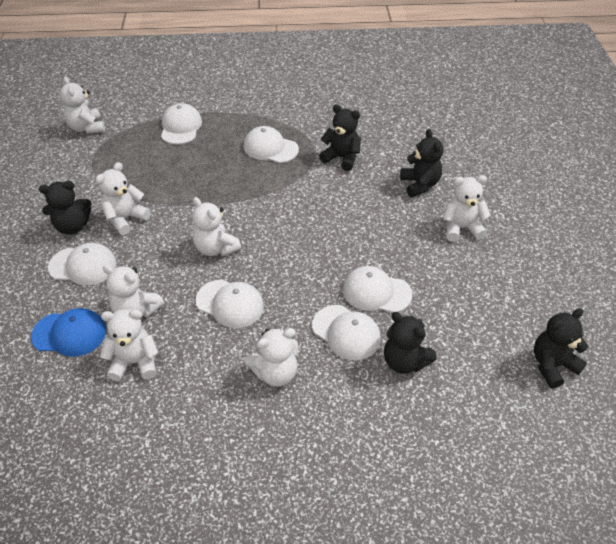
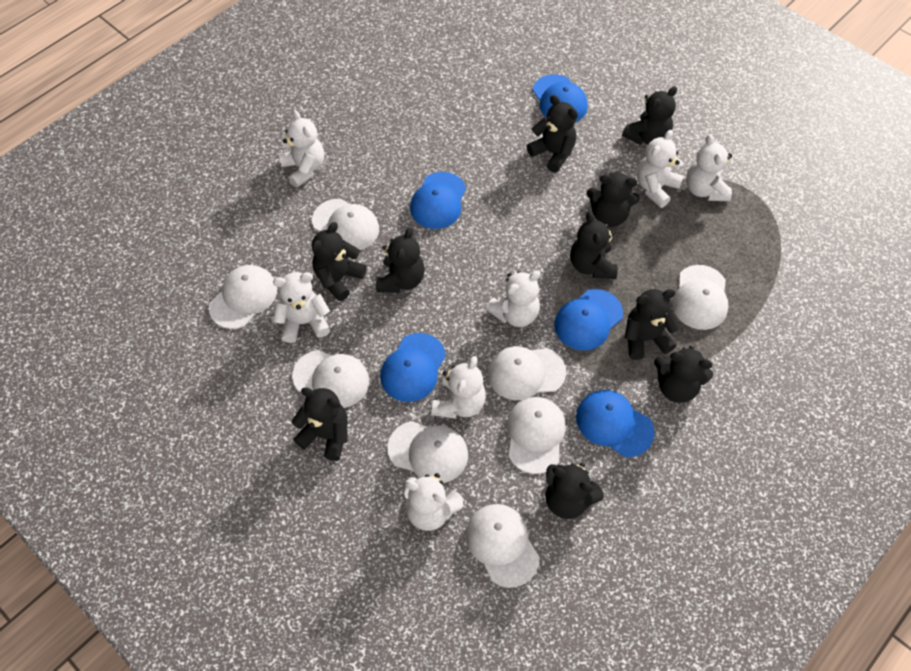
black teddy bear: 5 -> 10
blue cap: 1 -> 5
white cap: 6 -> 8

